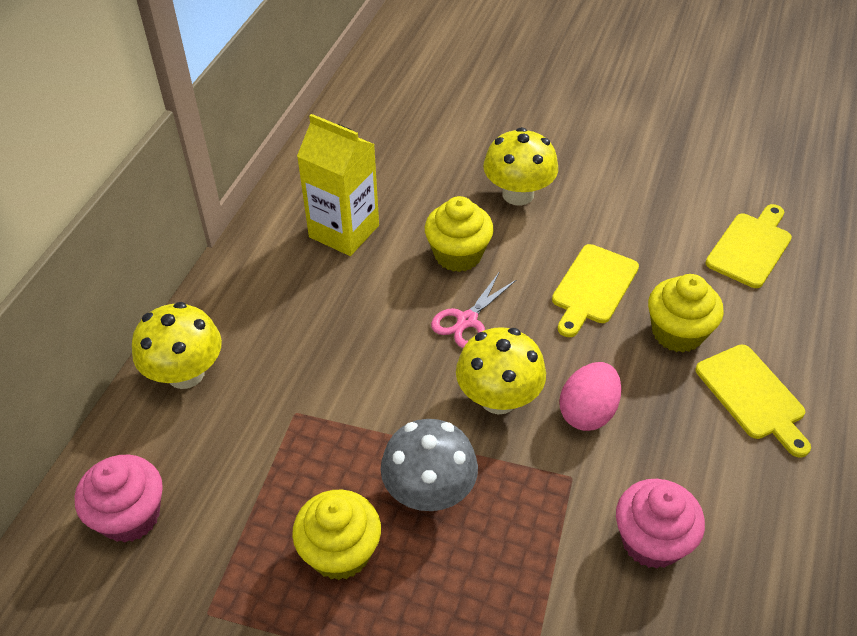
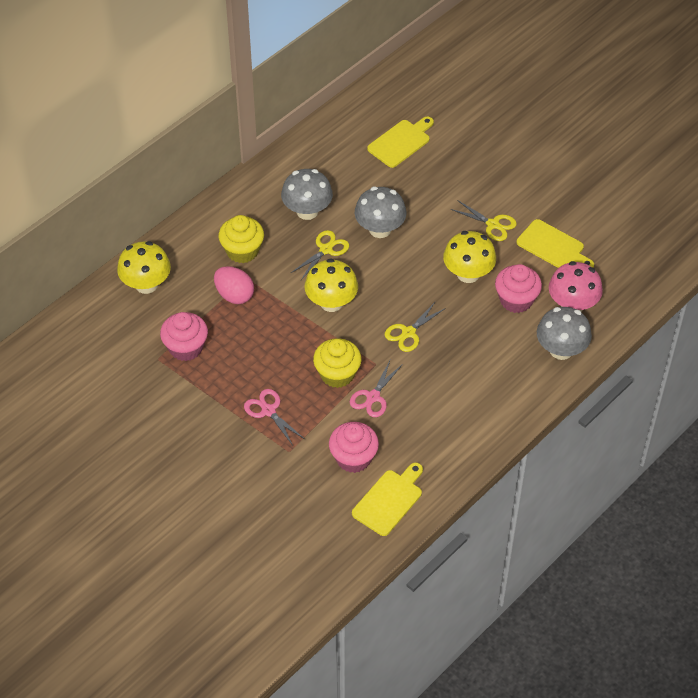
grey mushroom: 1 -> 3
pink cupcake: 2 -> 3
pink mushroom: 0 -> 1
pink scissors: 1 -> 2
yellow carton: 1 -> 0
yellow cupcake: 3 -> 2
yellow scissors: 0 -> 3

